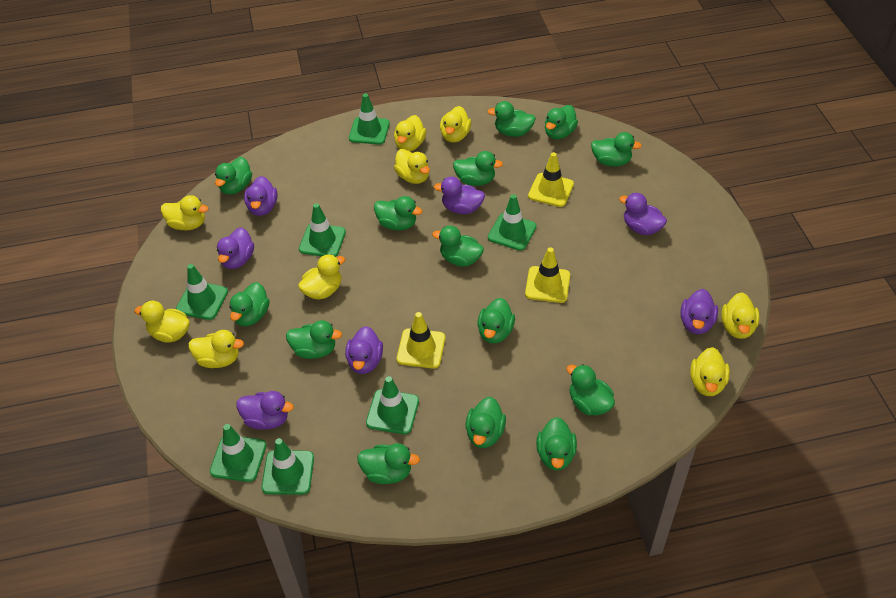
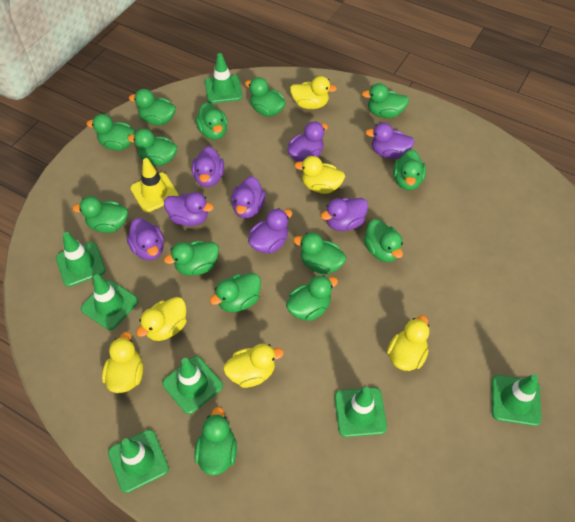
purple duck: 7 -> 8
yellow duck: 9 -> 6
yellow traffic cone: 3 -> 1

